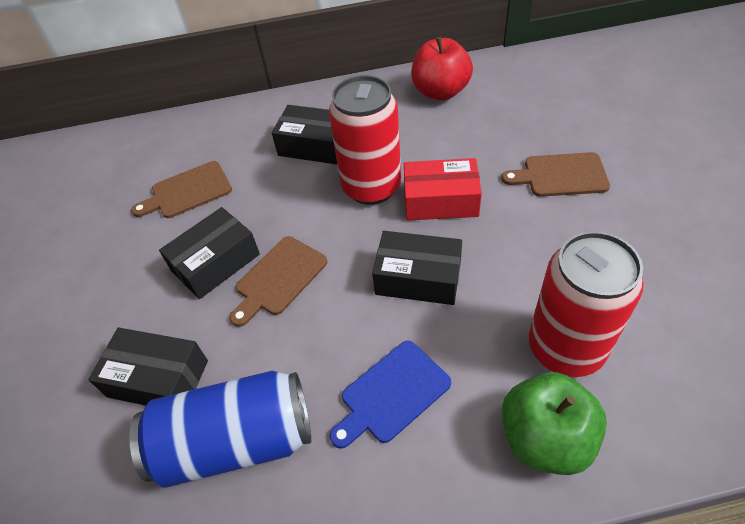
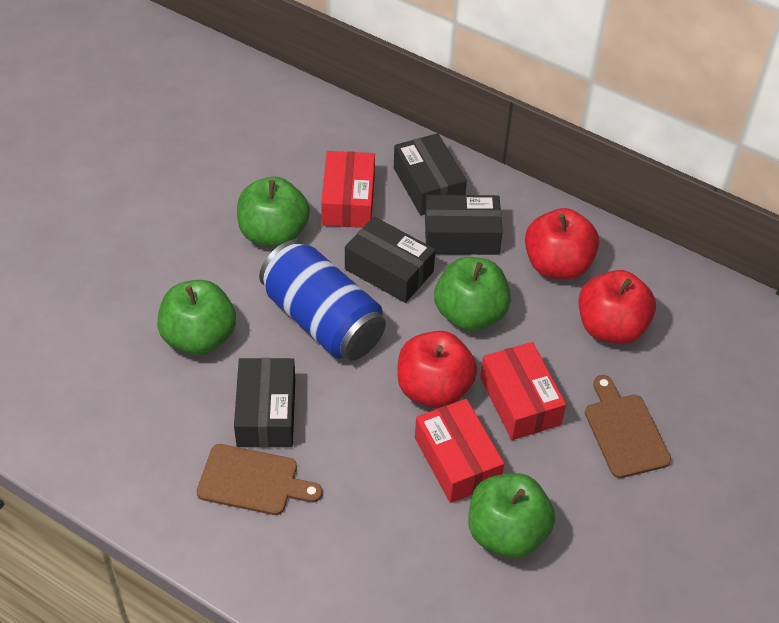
blue cutting board: 1 -> 0
brown cutting board: 3 -> 2
green apple: 1 -> 4
red apple: 1 -> 3
red box: 1 -> 3
red can: 2 -> 0

